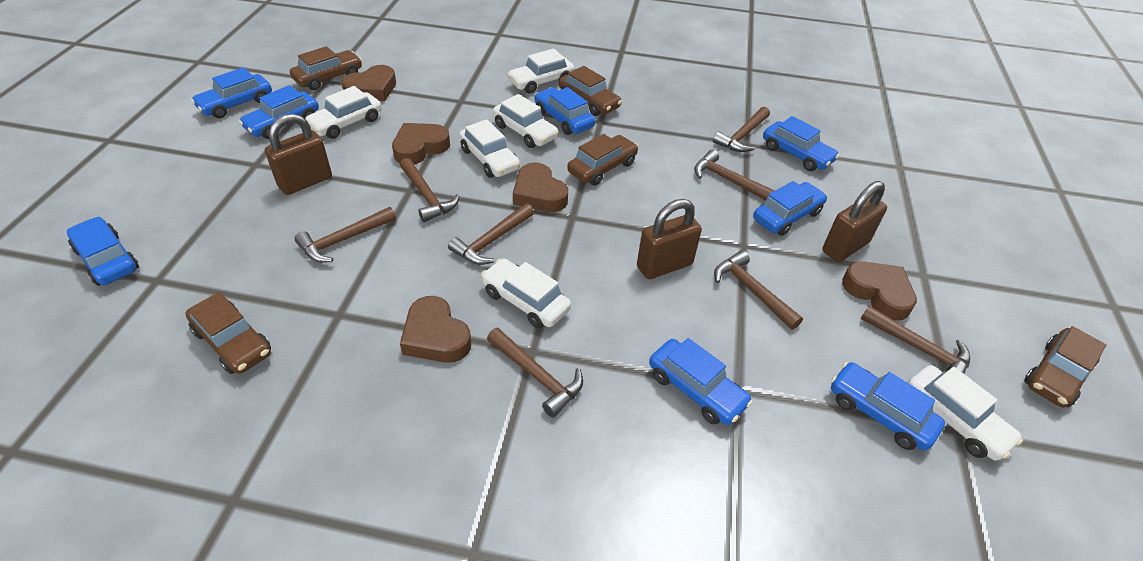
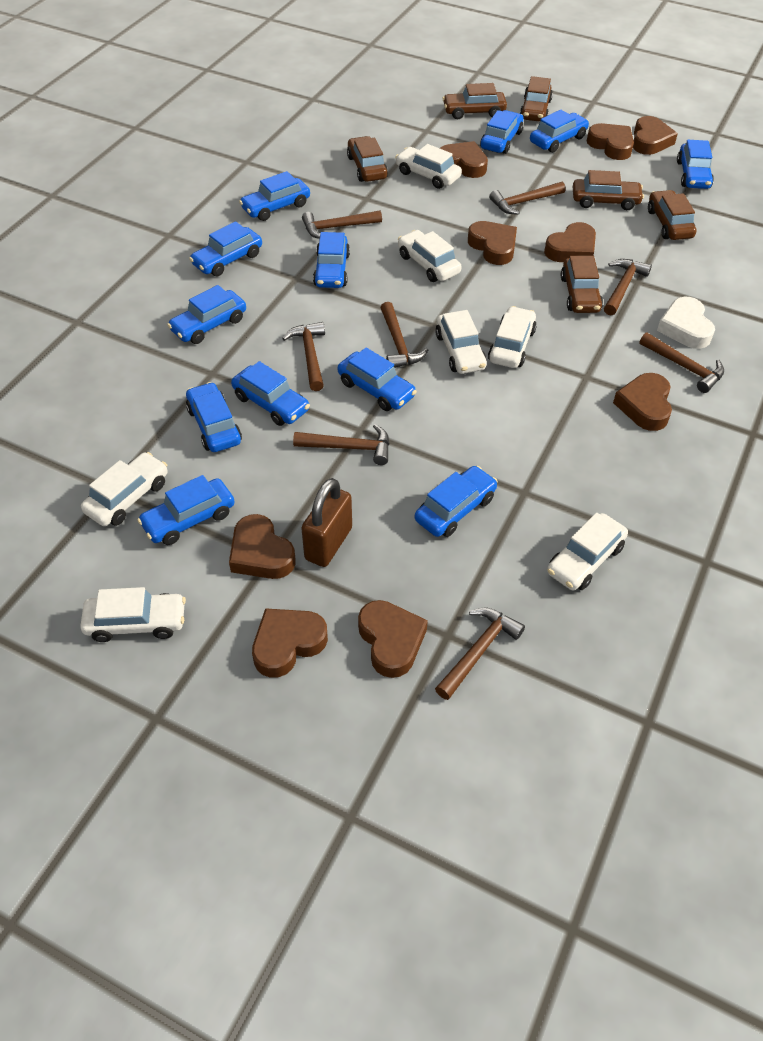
blue car: 8 -> 12
brown car: 5 -> 6
brown heart: 5 -> 9
brown padlock: 3 -> 1
white car: 6 -> 7
white heart: 0 -> 1

